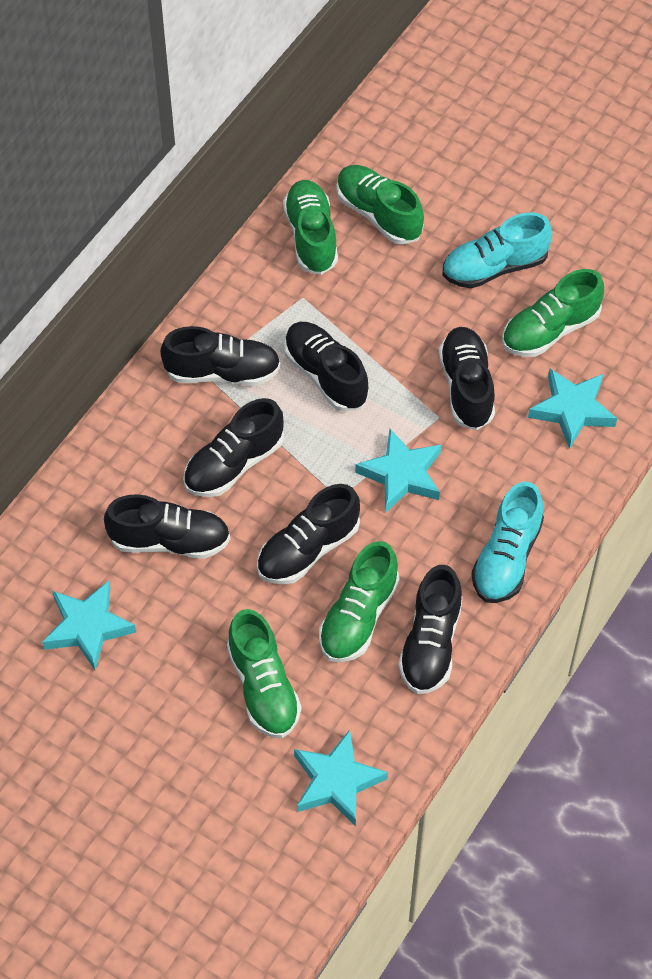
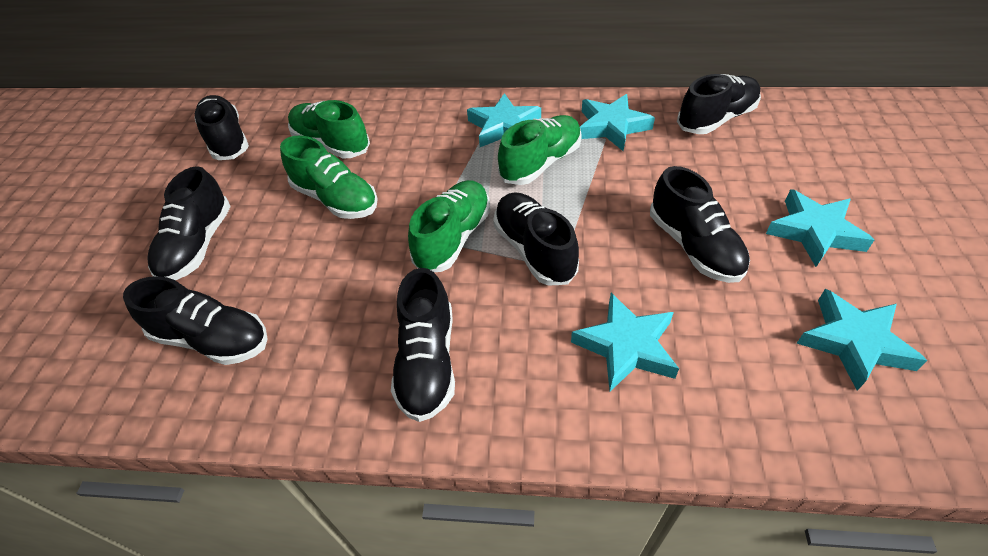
green shoe: 5 -> 4
turquoise shoe: 2 -> 0
turquoise star: 4 -> 5

